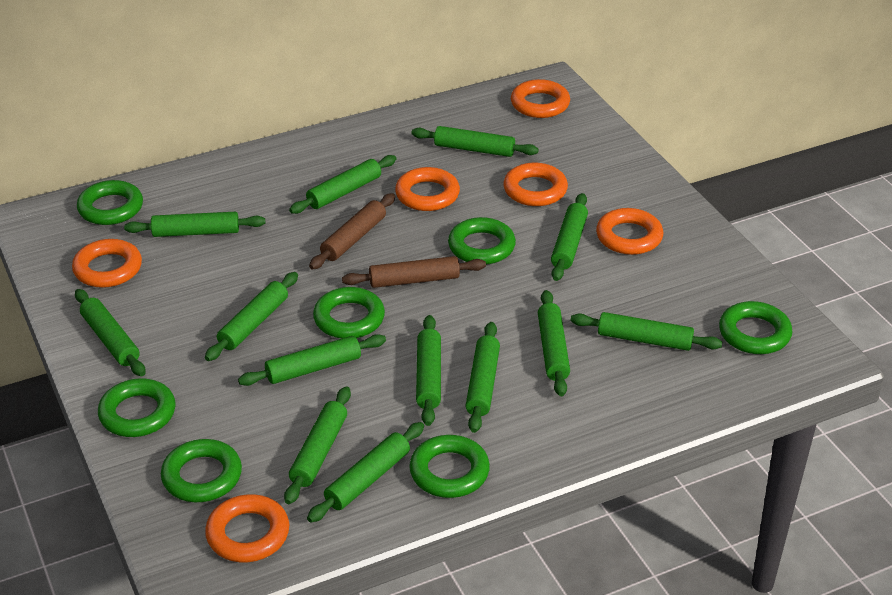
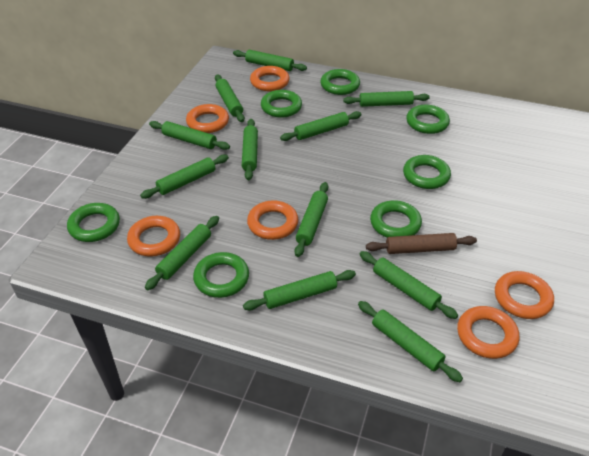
brown rolling pin: 2 -> 1
green rolling pin: 13 -> 12

